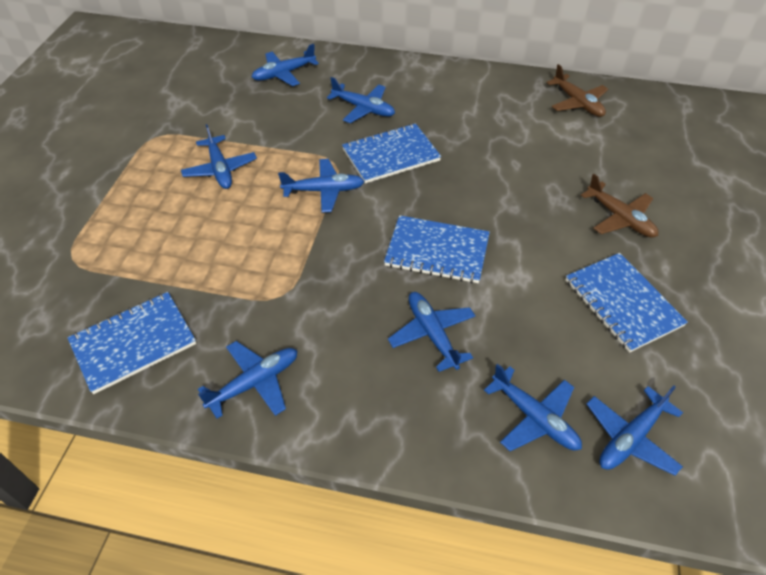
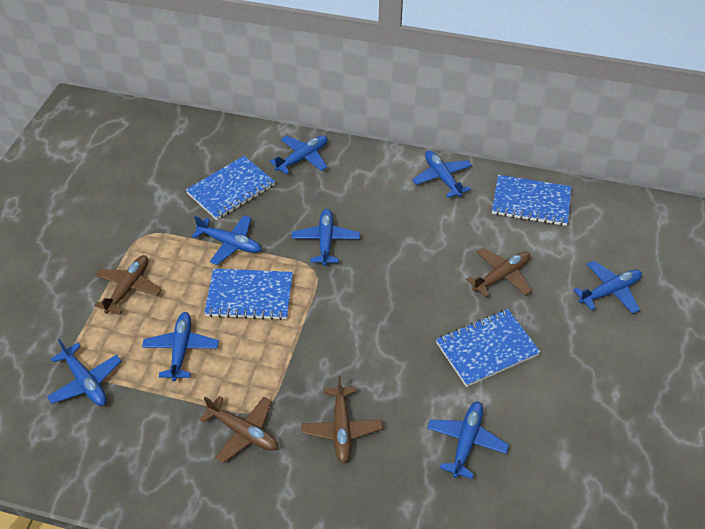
brown plane: 2 -> 4

